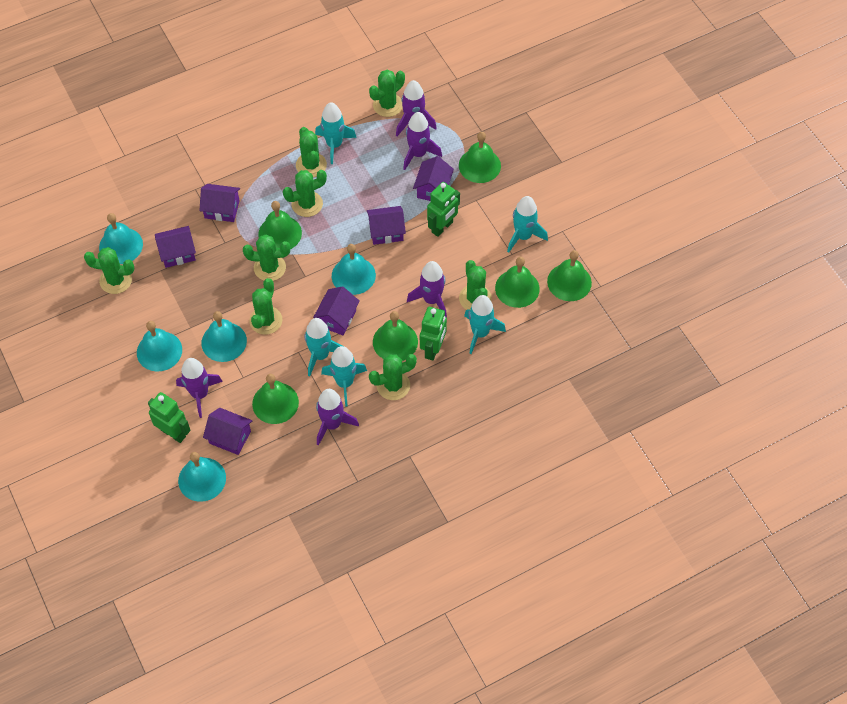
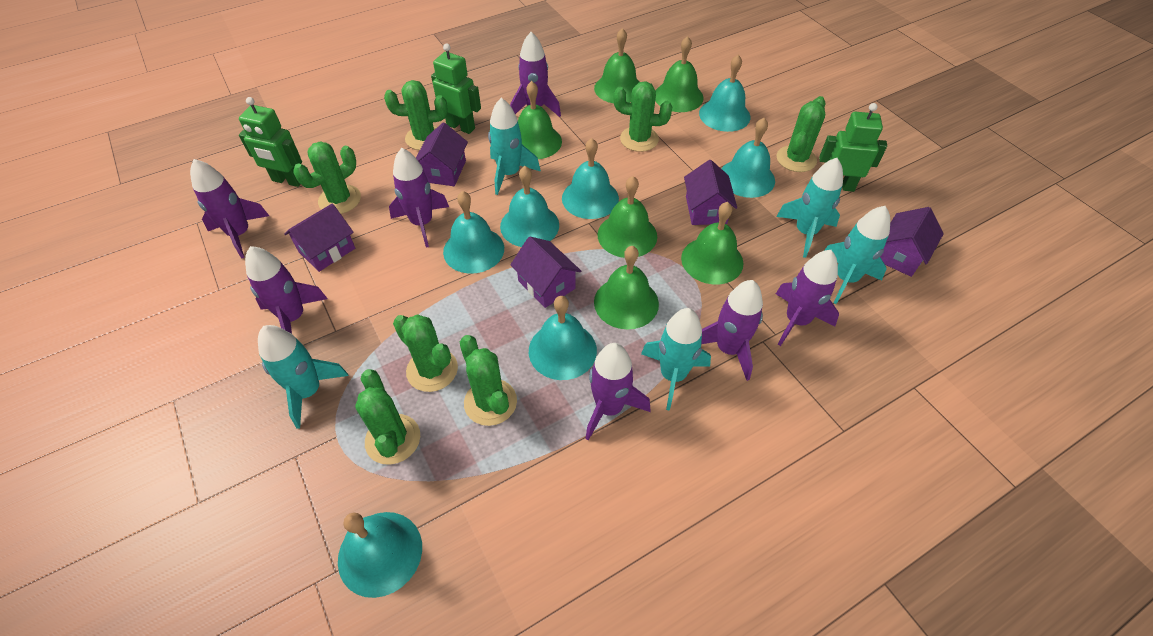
green cactus: 8 -> 7
purple house: 6 -> 5
purple rocket: 5 -> 7
turquoise bell: 5 -> 7

